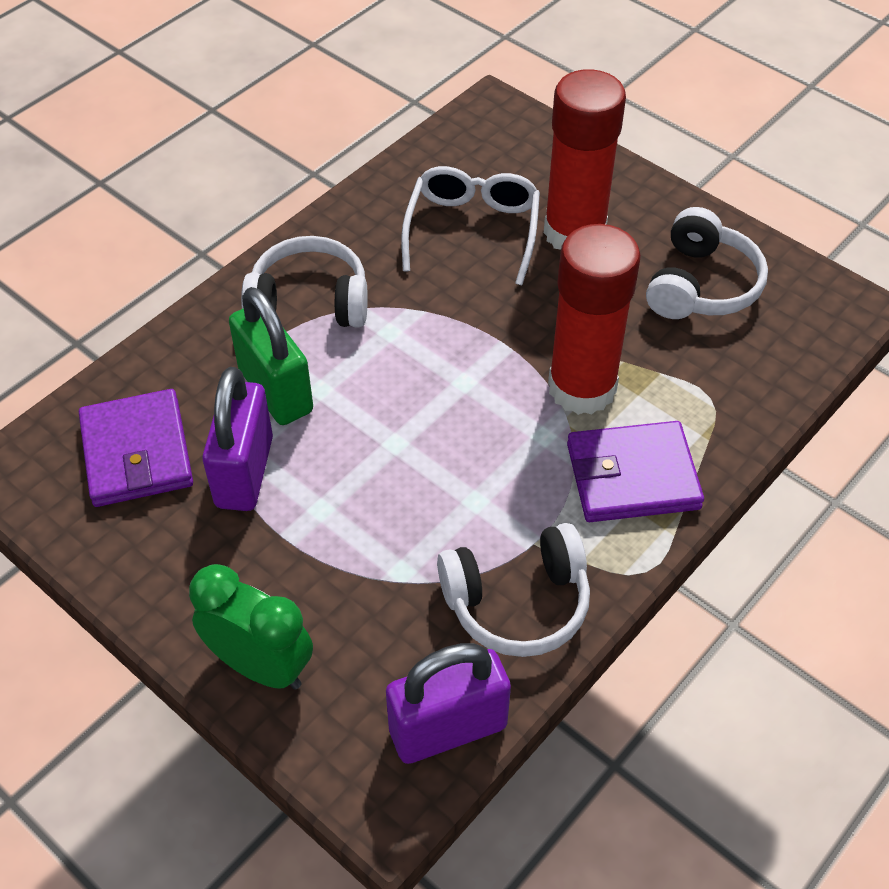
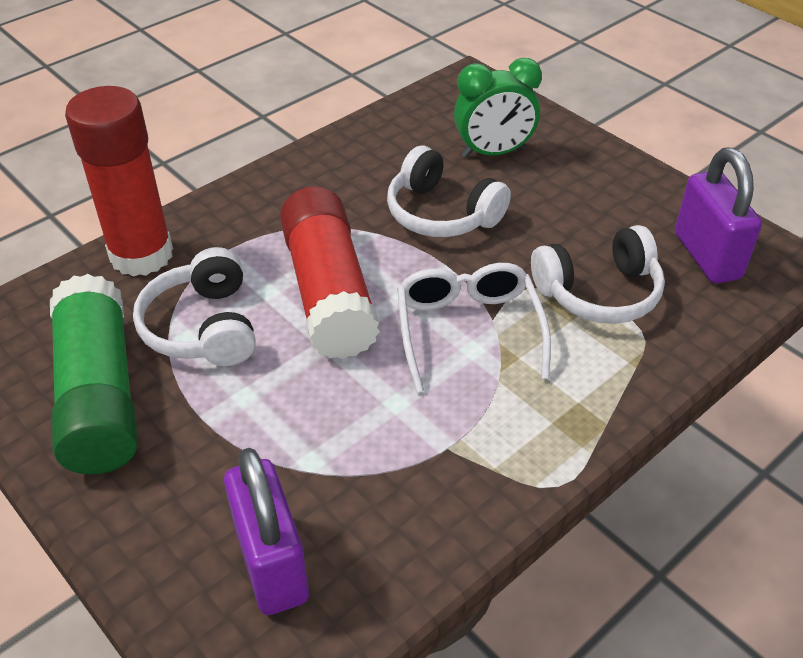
green glue stick: 0 -> 1
green padlock: 1 -> 0
purple wallet: 2 -> 0

